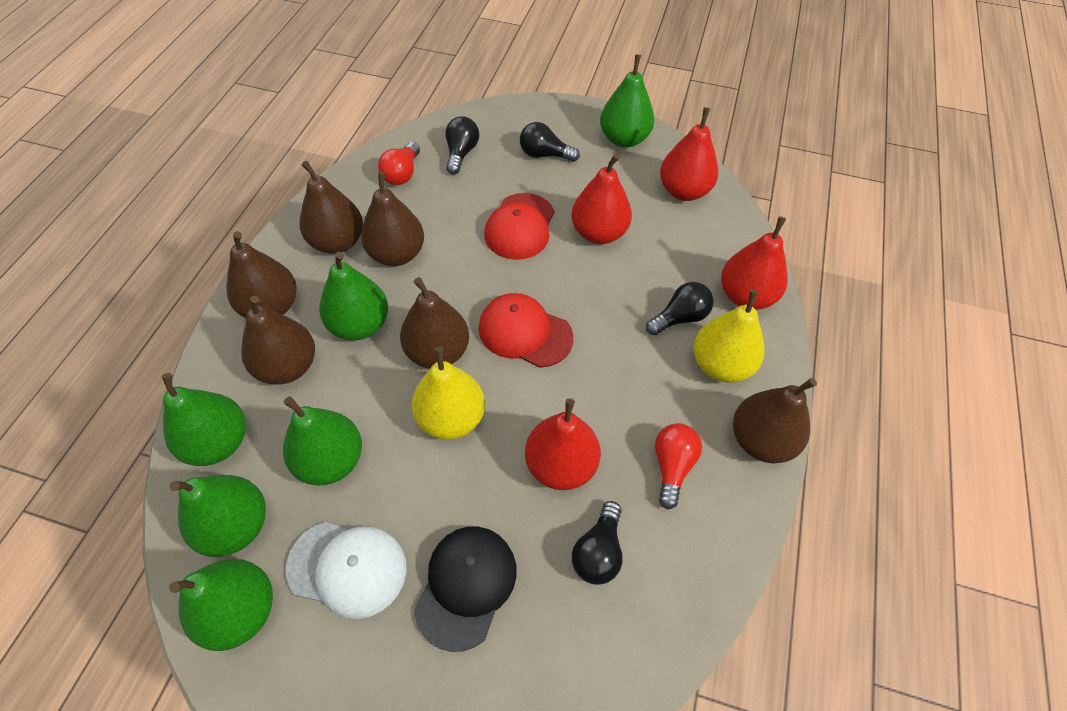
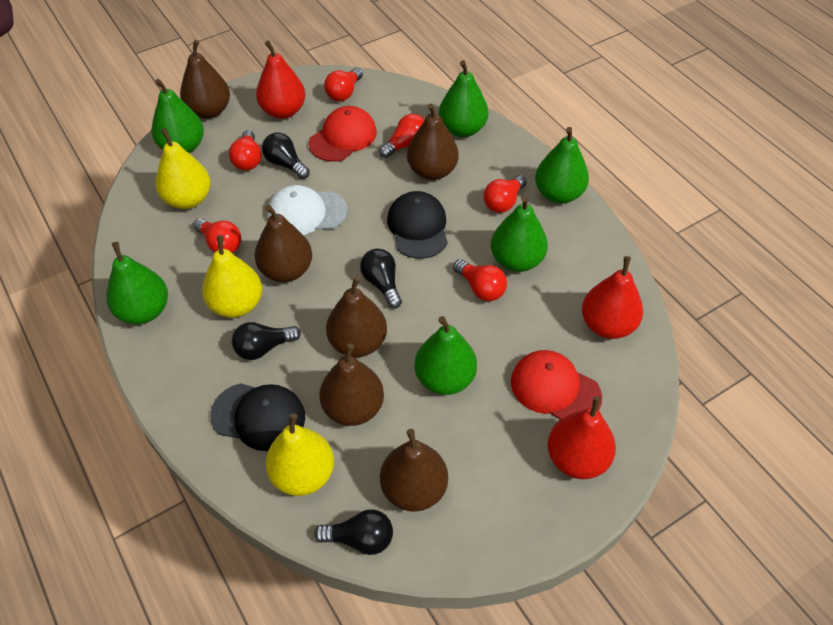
black cap: 1 -> 2
red light bulb: 2 -> 6
red pear: 4 -> 3
yellow pear: 2 -> 3

